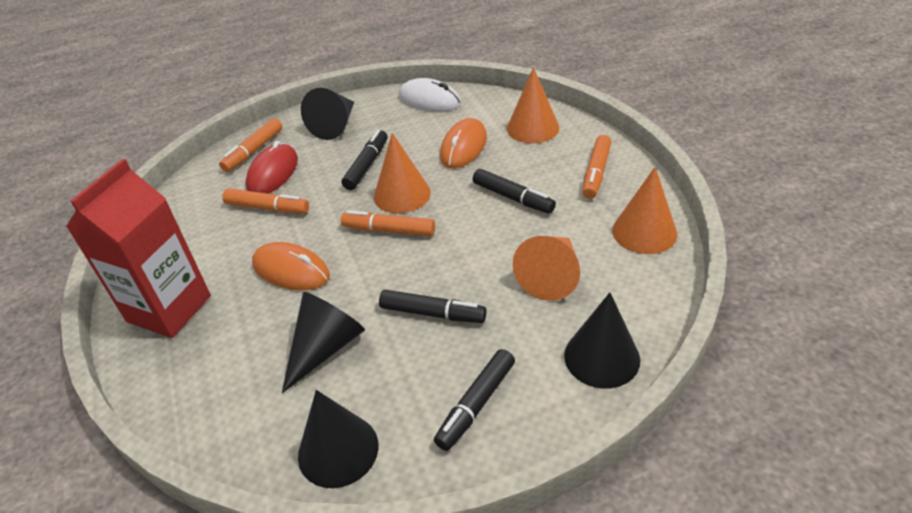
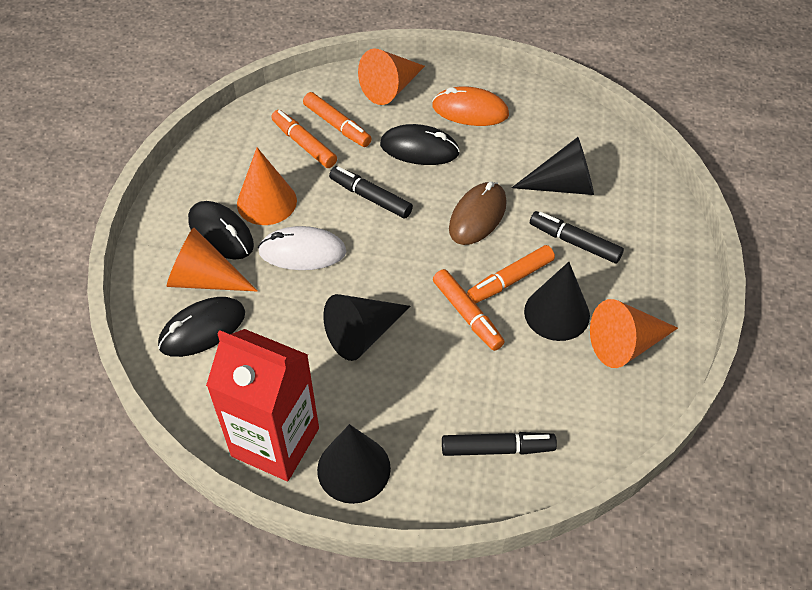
black marker: 4 -> 3
black mouse: 0 -> 3
brown mouse: 0 -> 1
orange mouse: 2 -> 1
red mouse: 1 -> 0

